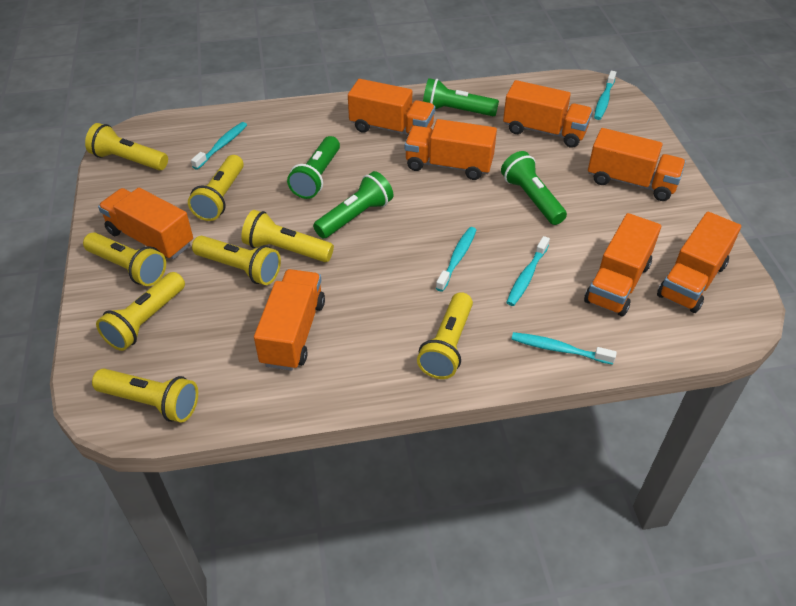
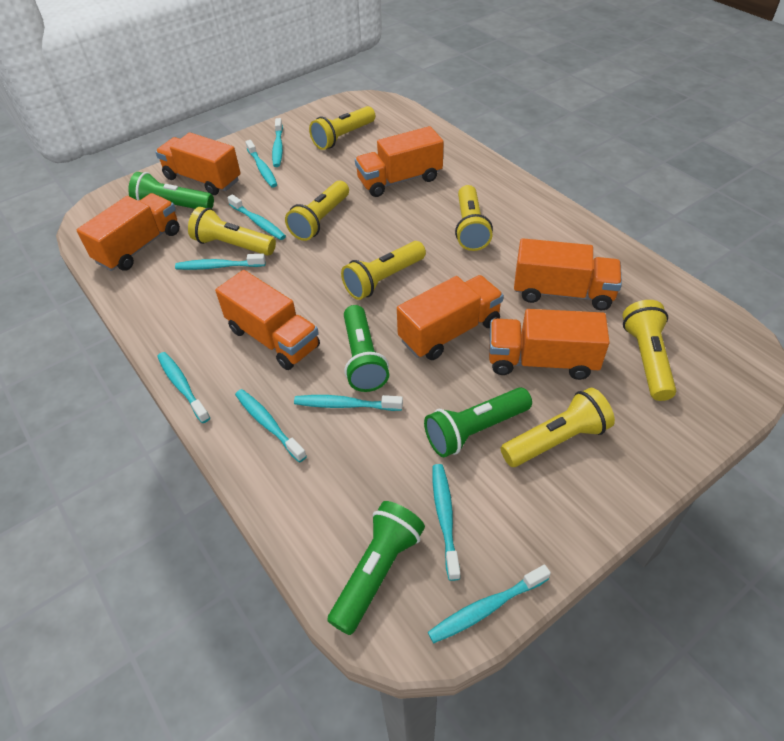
orange truck: 8 -> 7
turquoise toothbrush: 5 -> 9
yellow flashlight: 8 -> 7

